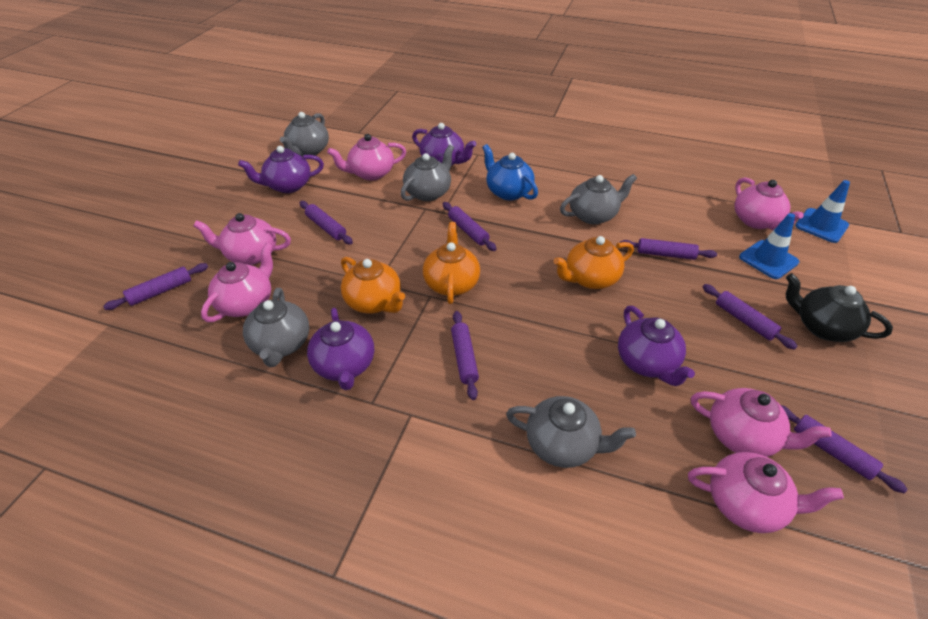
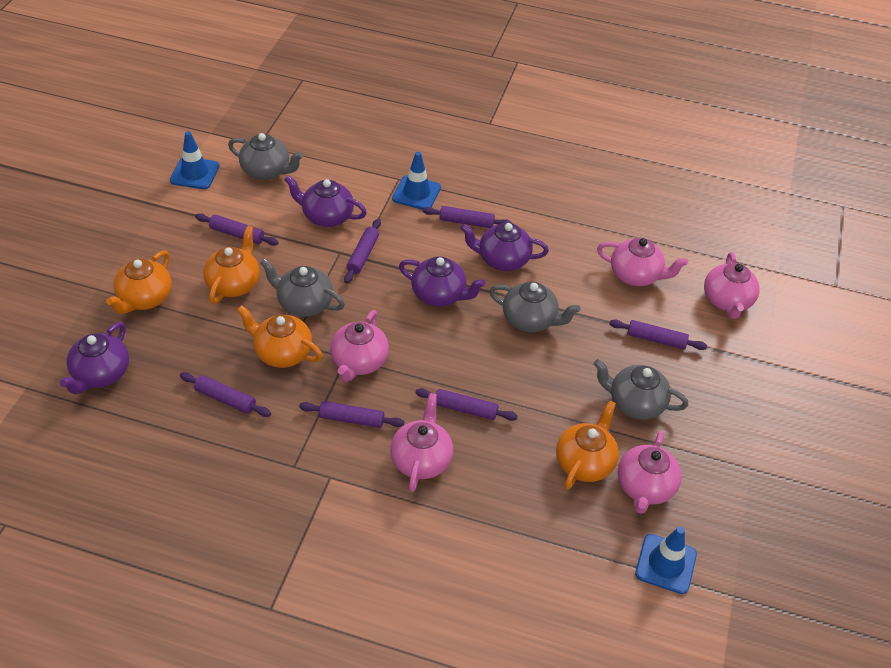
black teapot: 1 -> 0
blue teapot: 1 -> 0
blue traffic cone: 2 -> 3
grey teapot: 5 -> 4
orange teapot: 3 -> 4
pink teapot: 6 -> 5

